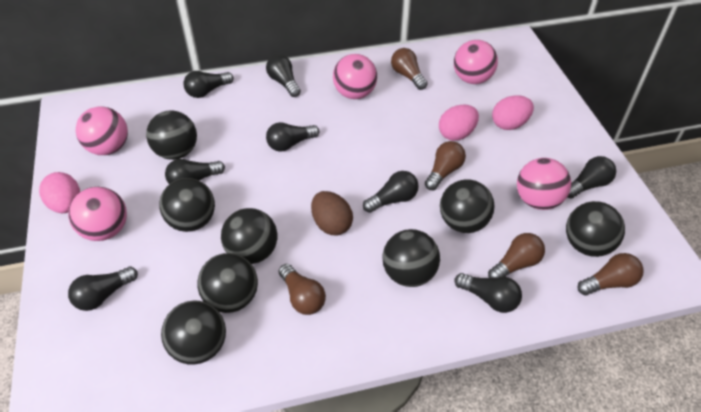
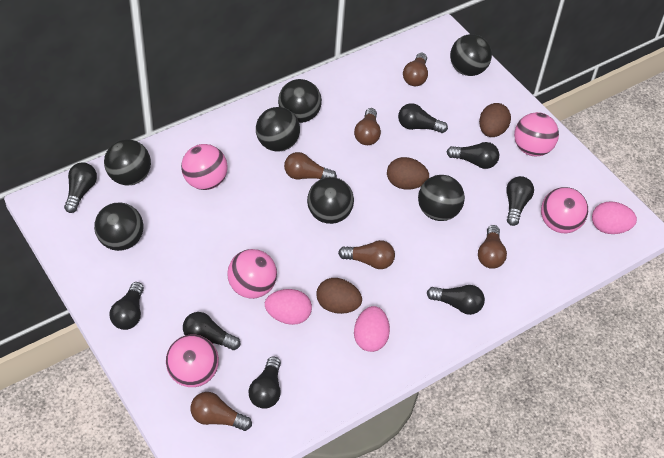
black ball: 8 -> 7
brown egg: 1 -> 3
brown light bulb: 5 -> 6

